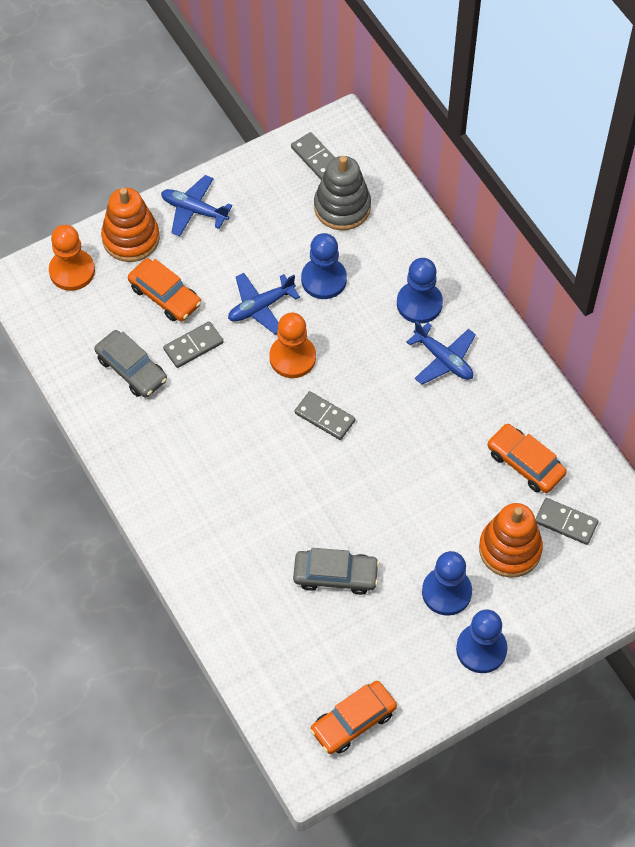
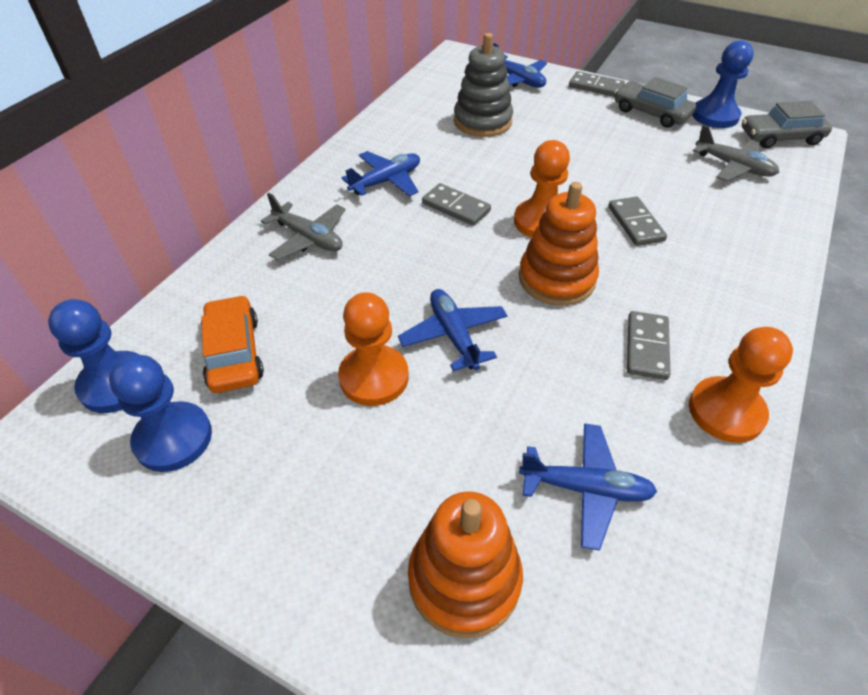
blue pawn: 4 -> 3
blue plane: 3 -> 4
grey plane: 0 -> 2
orange car: 3 -> 1
orange pawn: 2 -> 3

